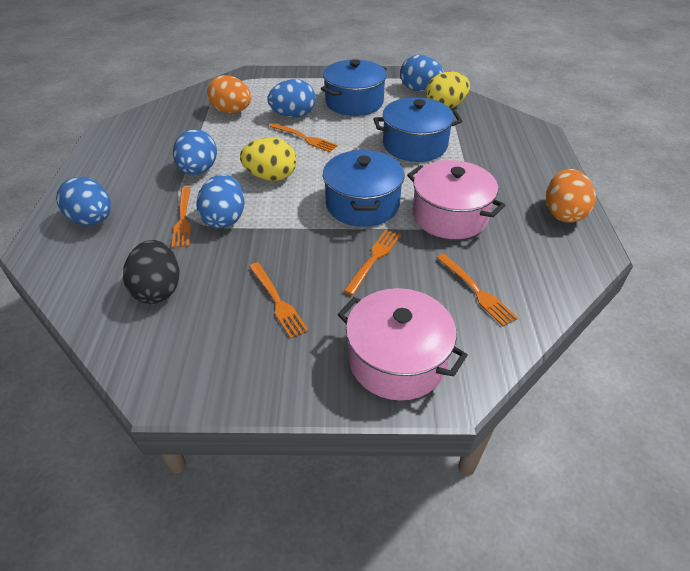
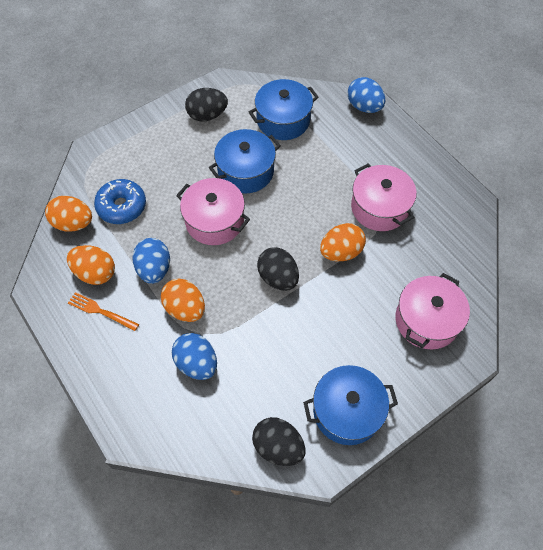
black egg: 1 -> 3
blue donut: 0 -> 1
blue egg: 5 -> 3
orange egg: 2 -> 4
orange fork: 5 -> 1
pink pot: 2 -> 3
yellow egg: 2 -> 0

